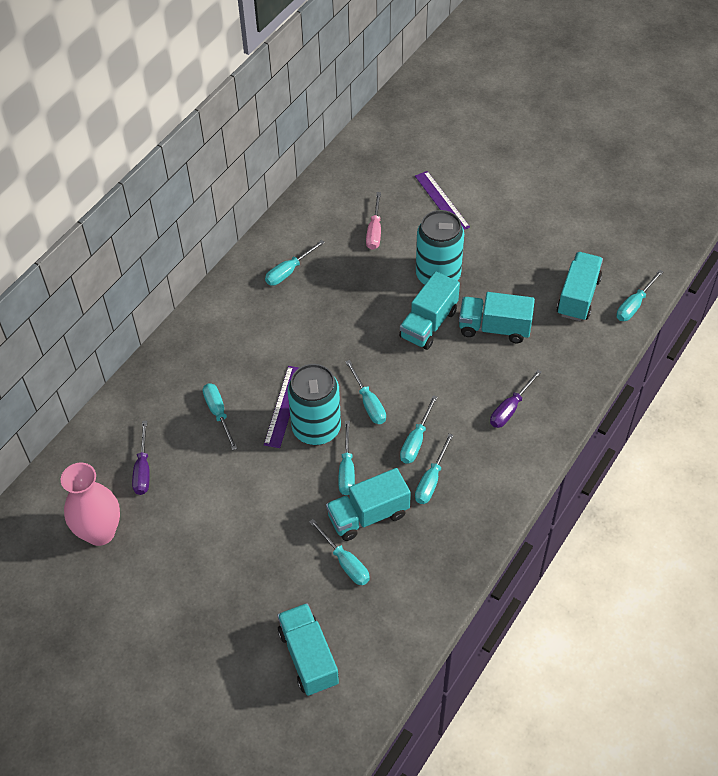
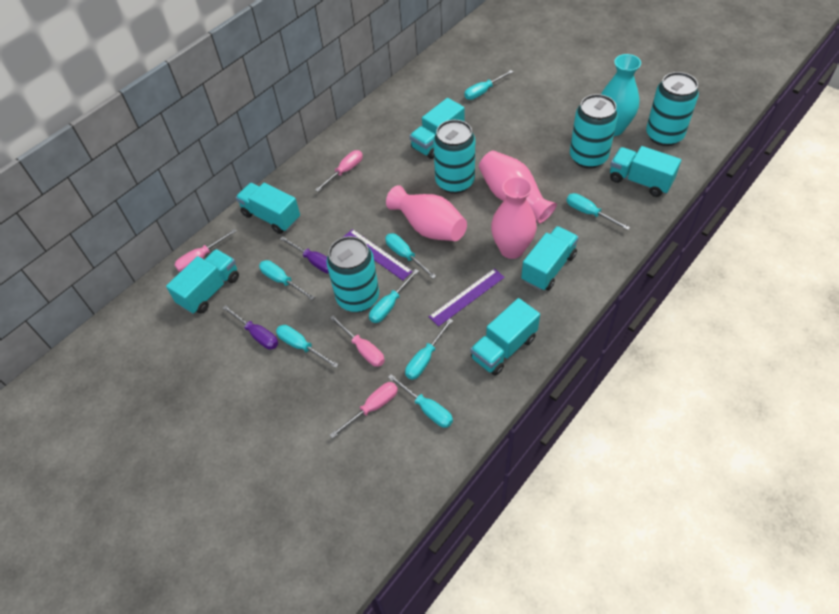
pink screwdriver: 1 -> 4
pink vase: 1 -> 3
turquoise can: 2 -> 4
turquoise truck: 5 -> 6
turquoise vase: 0 -> 1

